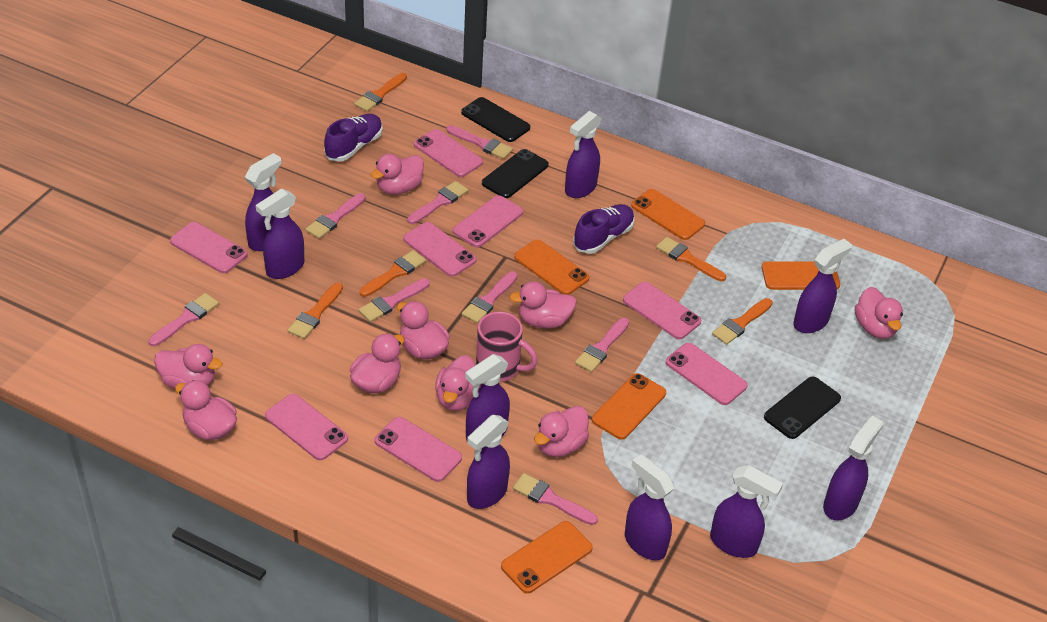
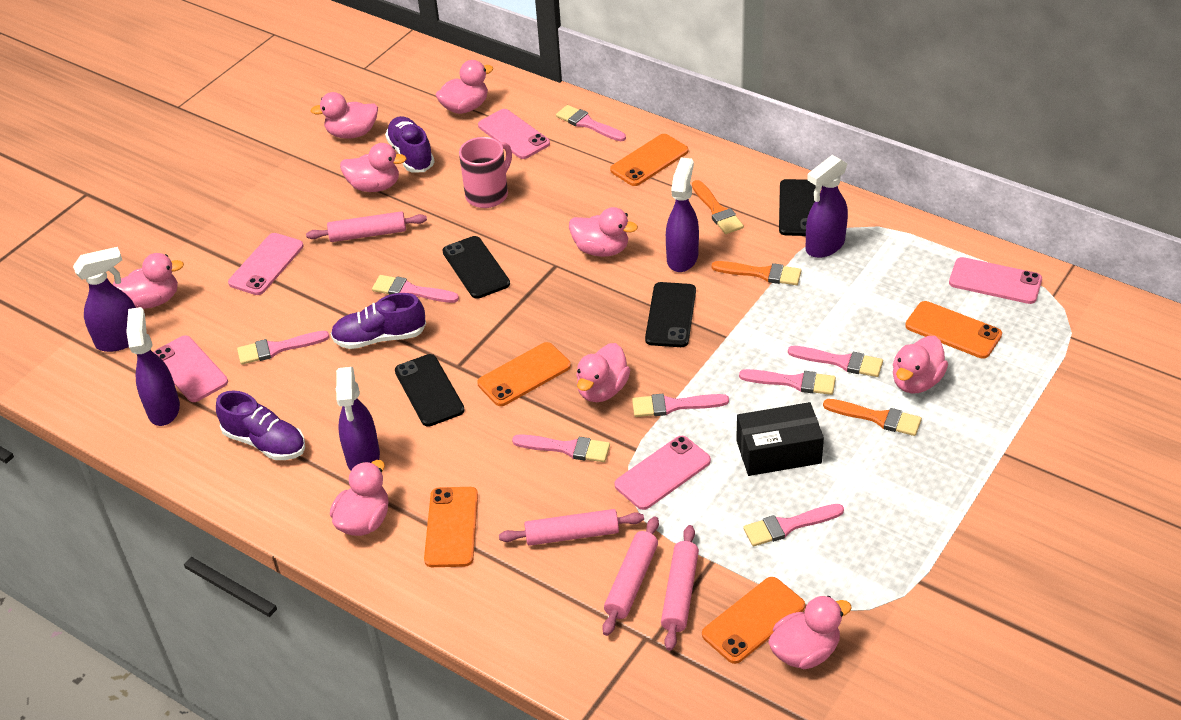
black box: 0 -> 1
black phone: 3 -> 4
orange brush: 5 -> 3
pink phone: 8 -> 5
pink rolling pin: 0 -> 4
purple shoe: 2 -> 3
purple spray bottle: 9 -> 5

